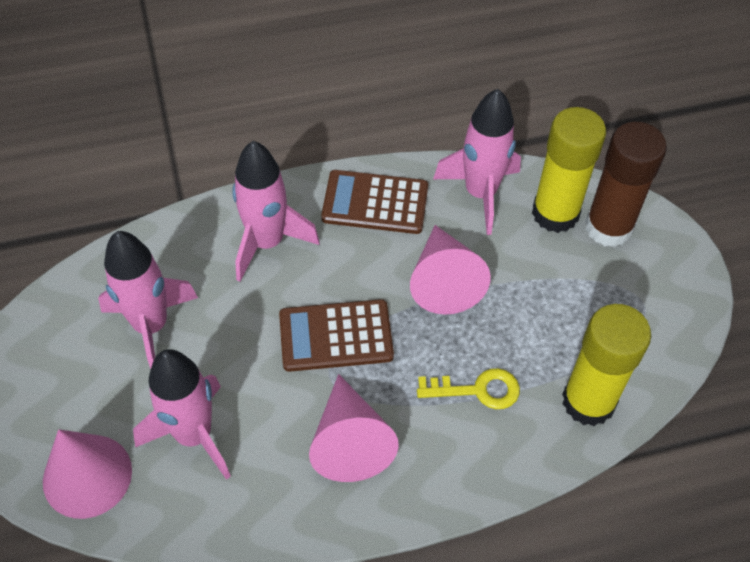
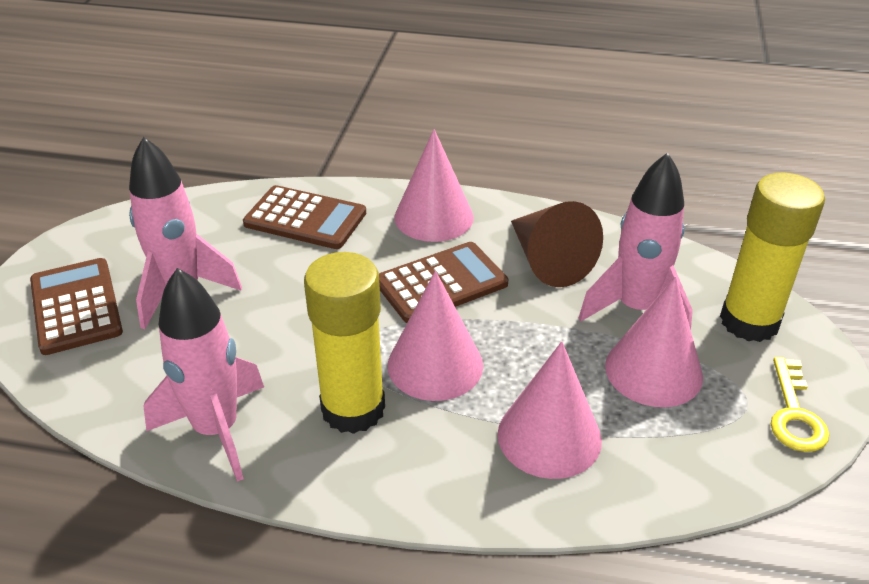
brown calculator: 2 -> 3
brown cone: 0 -> 1
brown glue stick: 1 -> 0
pink cone: 3 -> 4
pink rocket: 4 -> 3

